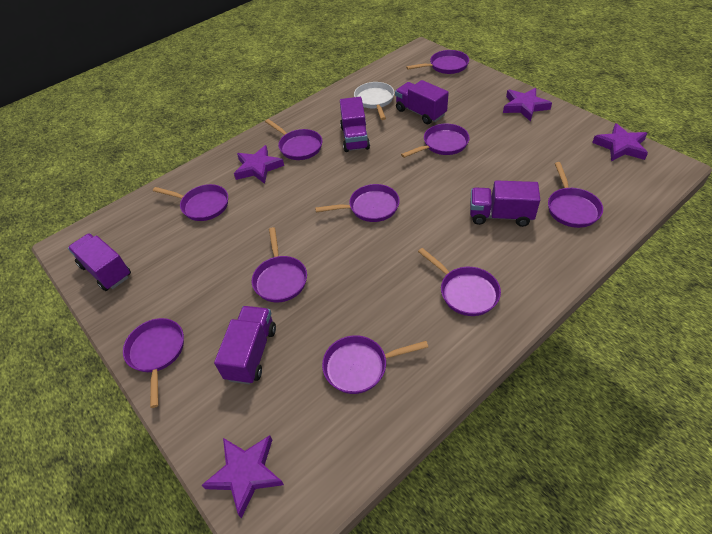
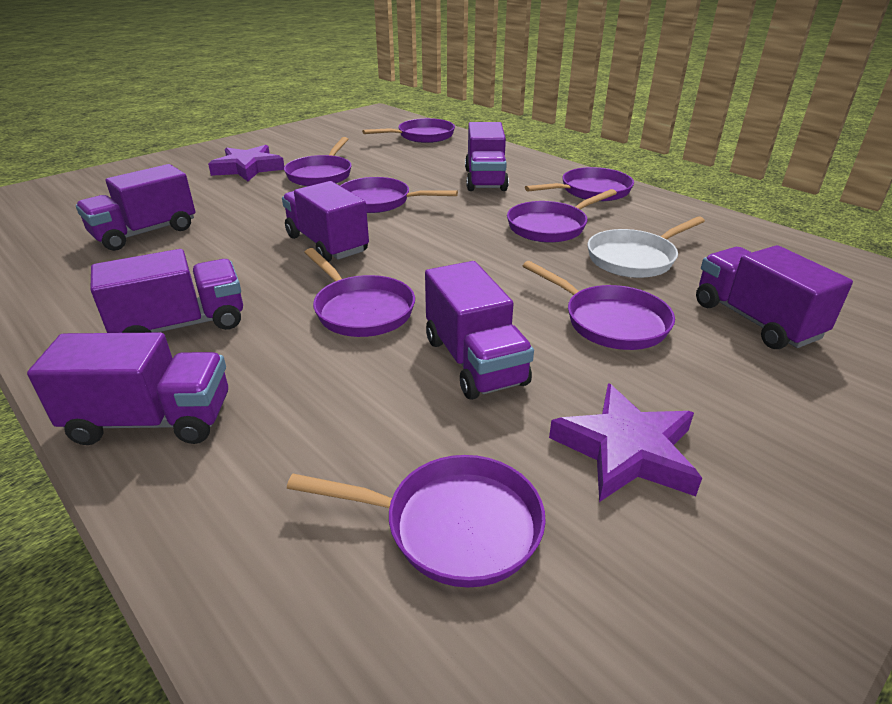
purple pan: 10 -> 8
purple star: 4 -> 2
purple truck: 5 -> 7

